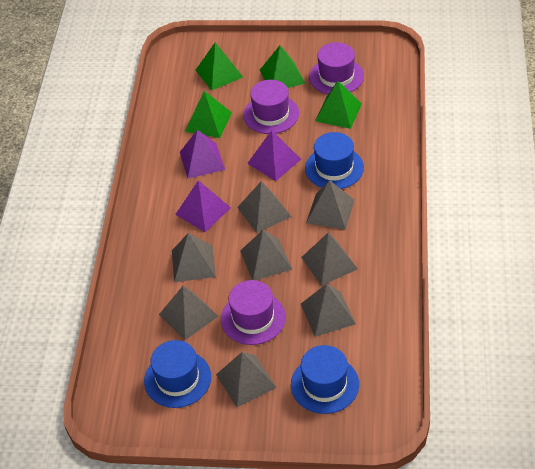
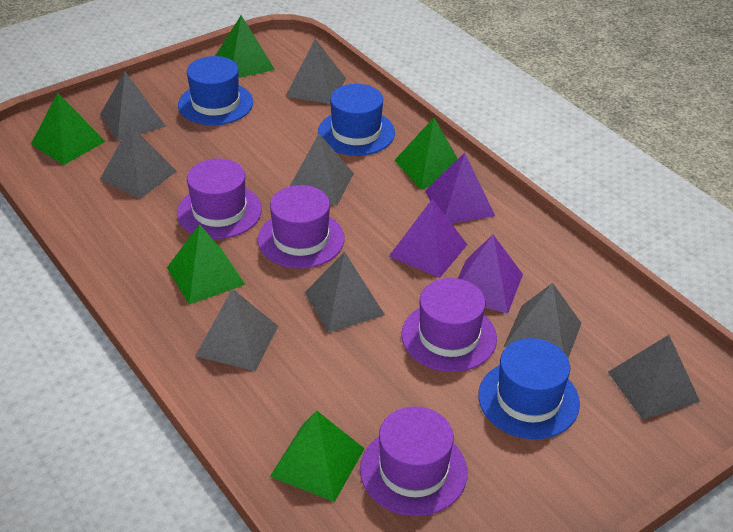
green pyramid: 4 -> 5
purple hat: 3 -> 4

